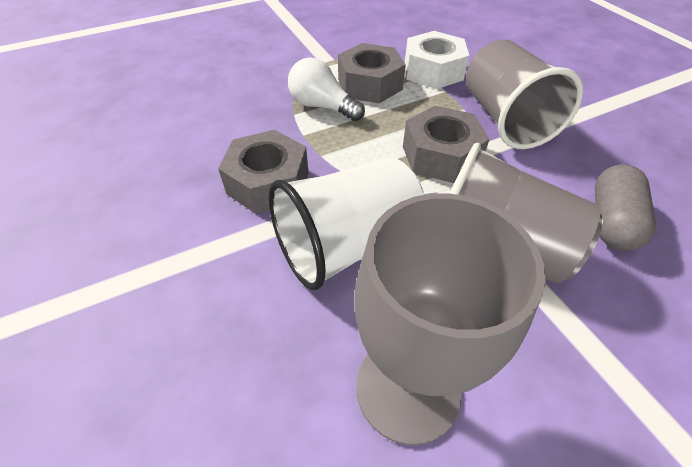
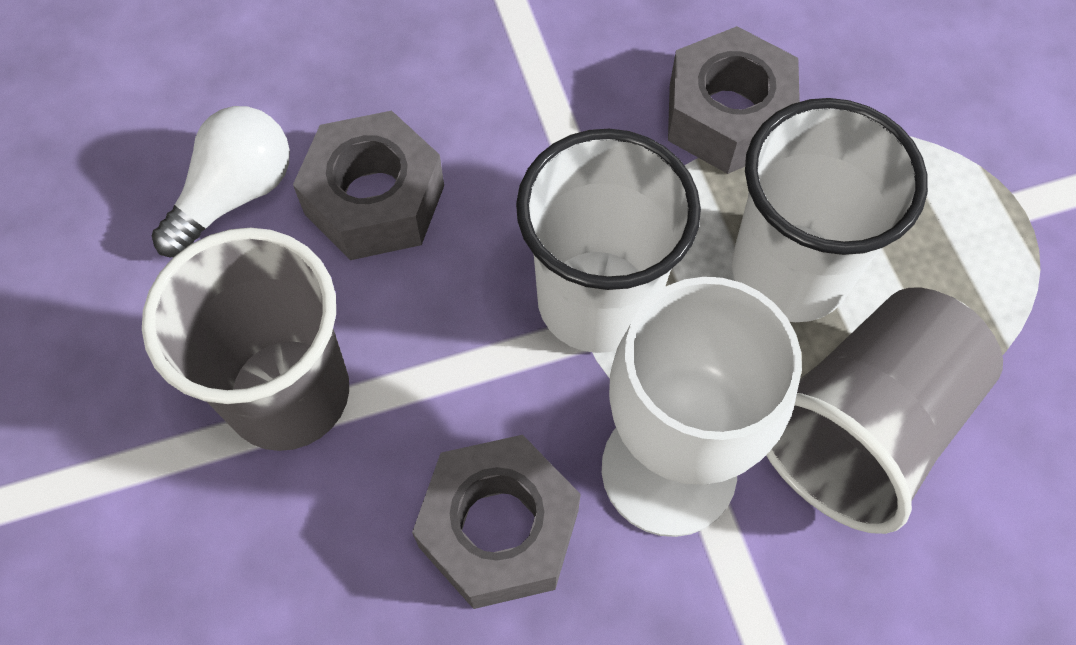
grey capsule: 1 -> 0
grey goblet: 1 -> 0
white cup: 1 -> 2
white goblet: 0 -> 1
white nut: 1 -> 0

